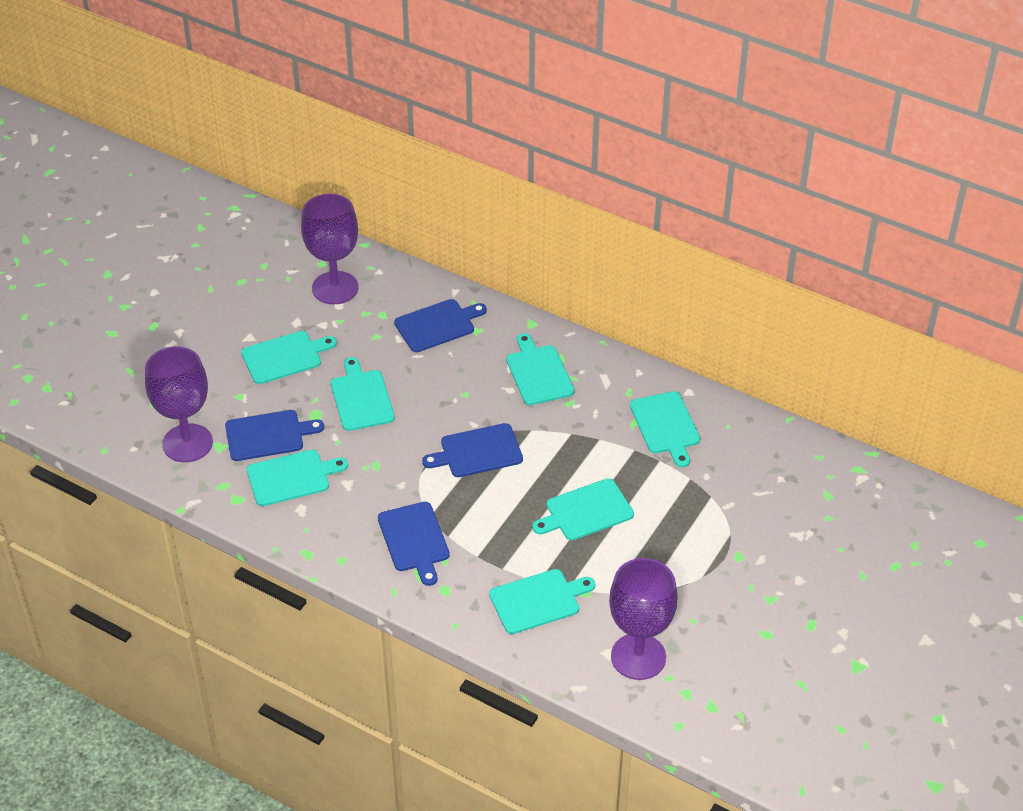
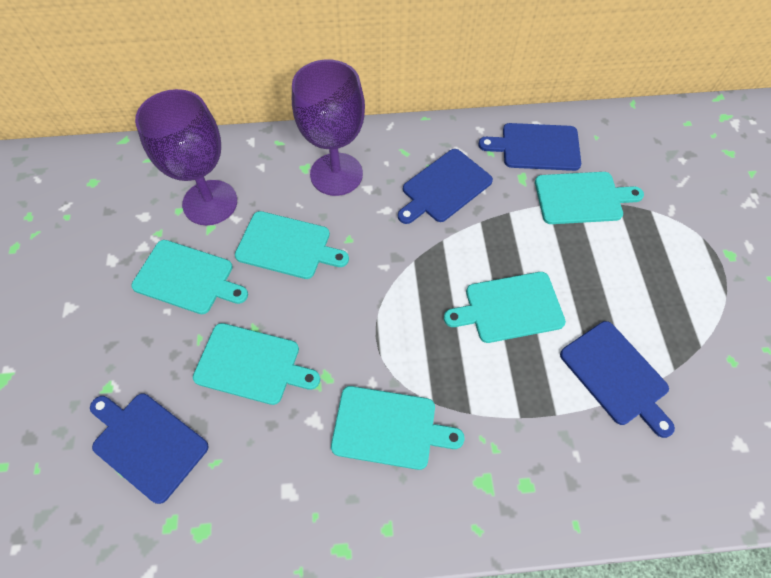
purple goblet: 3 -> 2
turquoise cutting board: 7 -> 6

